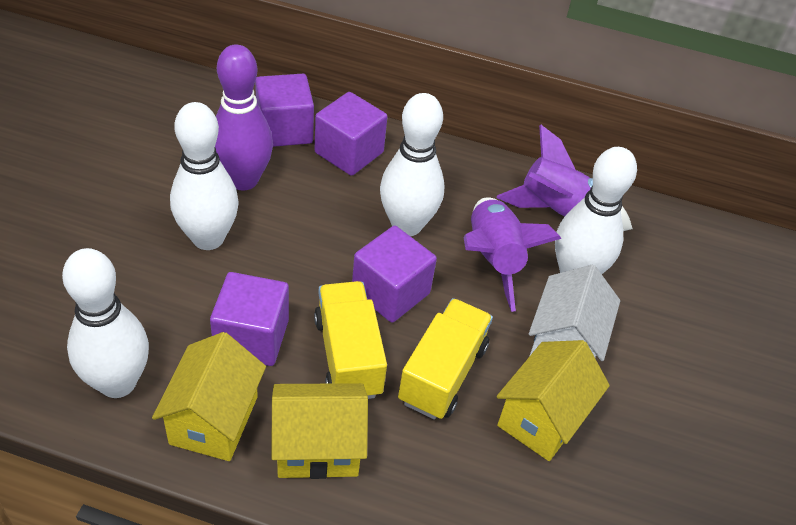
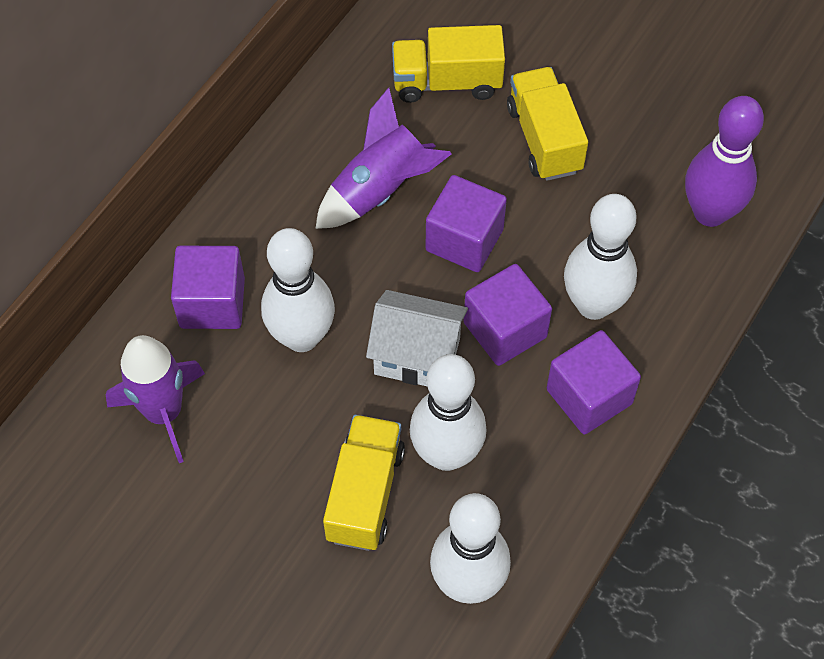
yellow house: 3 -> 0
yellow truck: 2 -> 3

